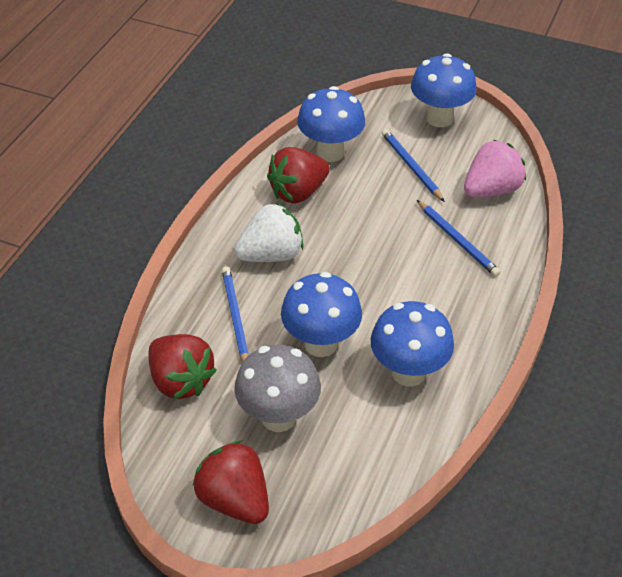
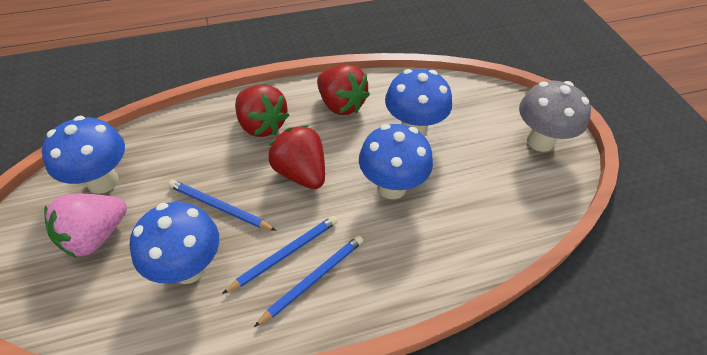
white strawberry: 1 -> 0

